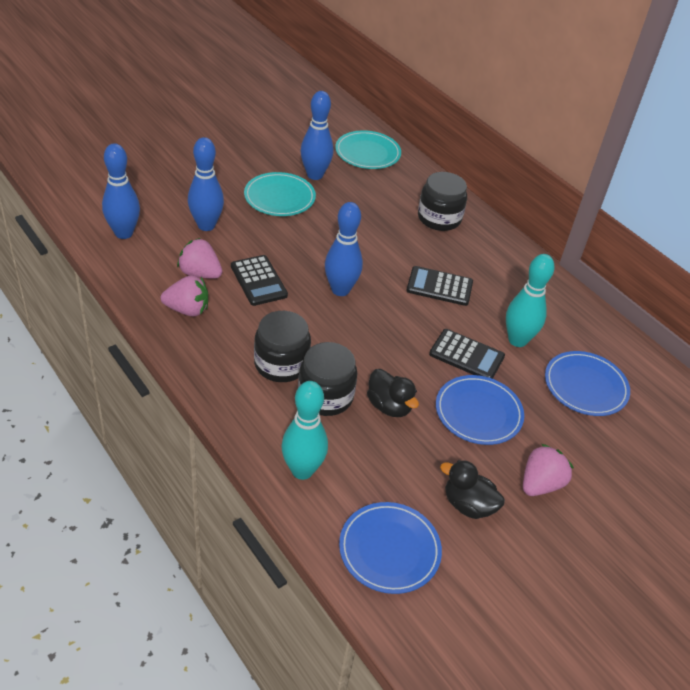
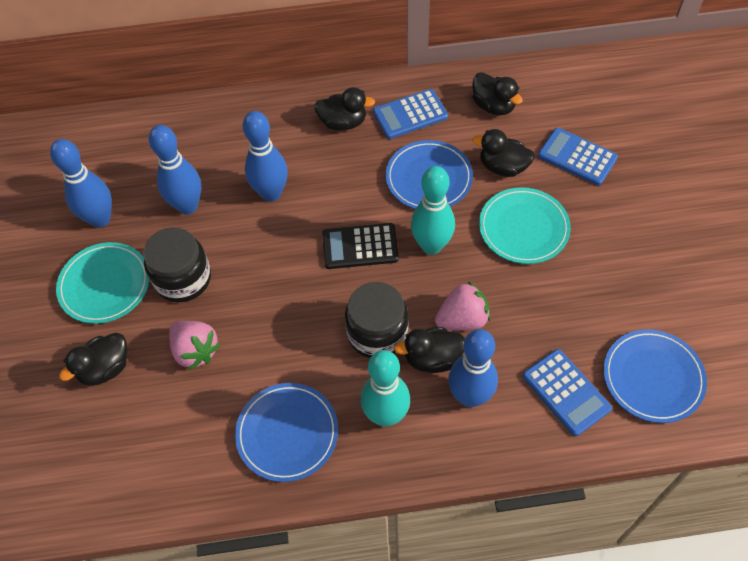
black calculator: 3 -> 1
black duck: 2 -> 5
black jar: 3 -> 2
blue calculator: 0 -> 3
pink strawberry: 3 -> 2

